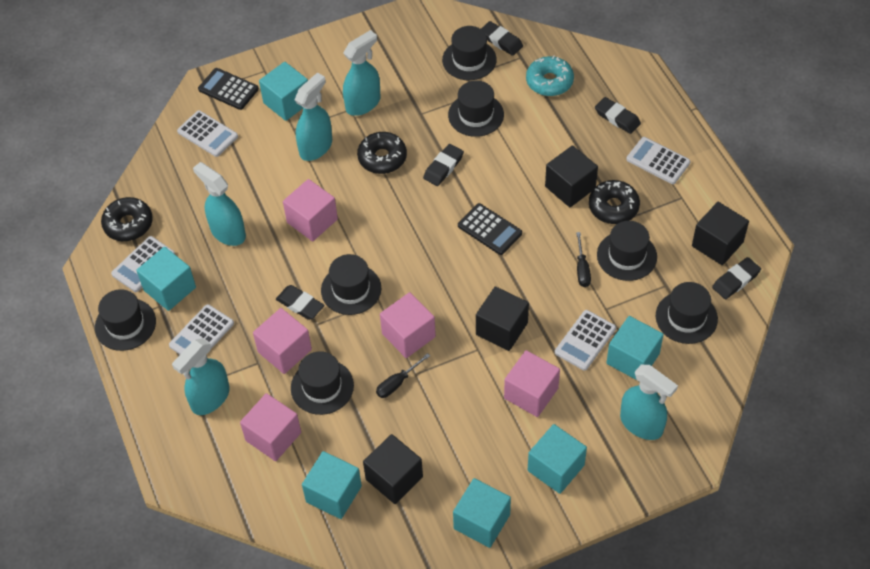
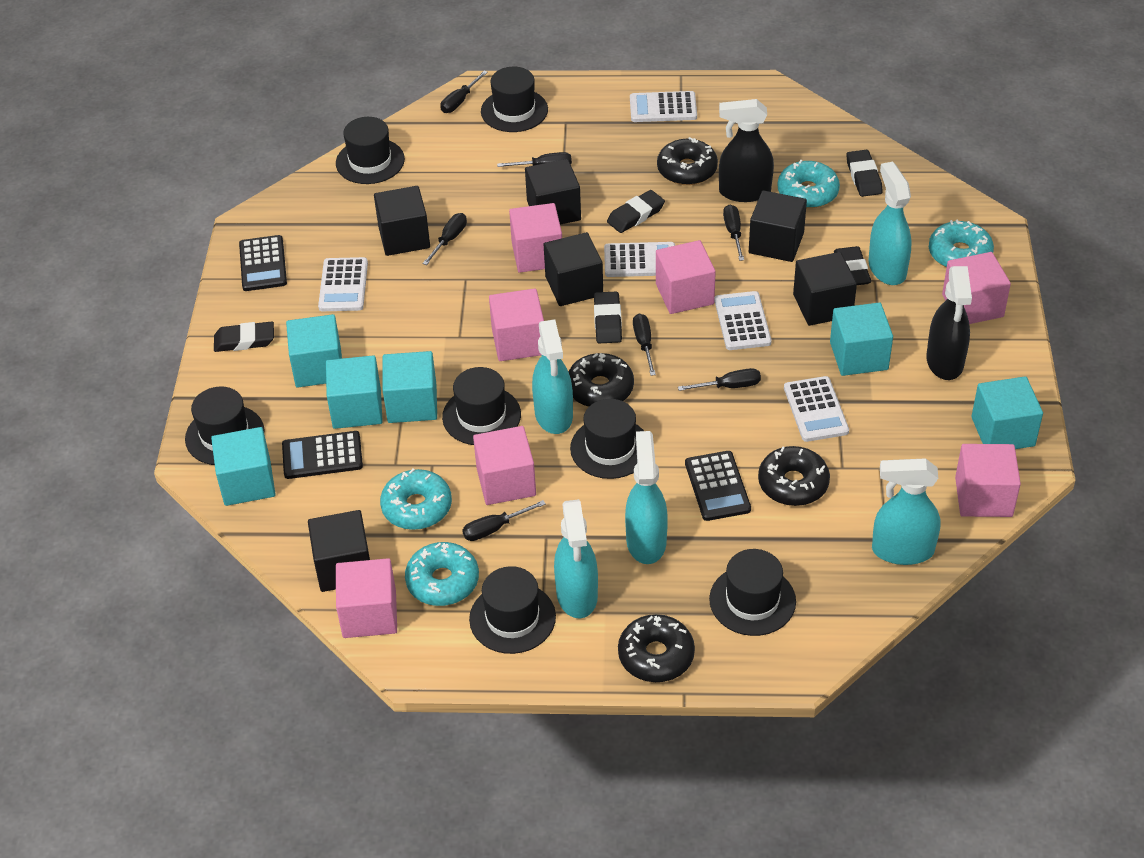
black calculator: 2 -> 3
black cube: 4 -> 6
black donut: 3 -> 4
black screwdriver: 2 -> 7
black spray bottle: 0 -> 2
pink cube: 5 -> 7
turquoise donut: 1 -> 4

